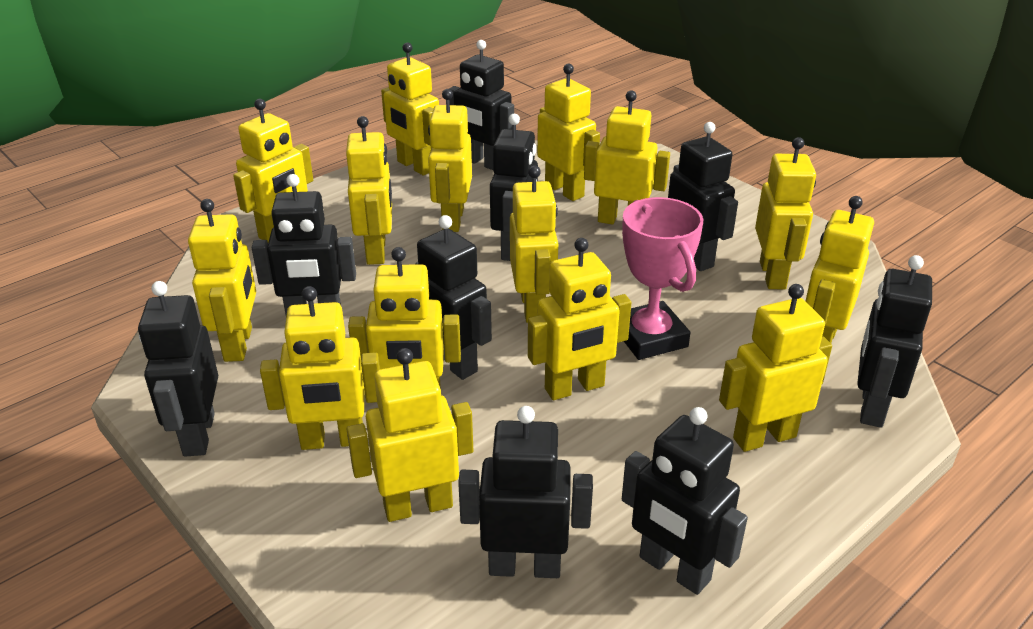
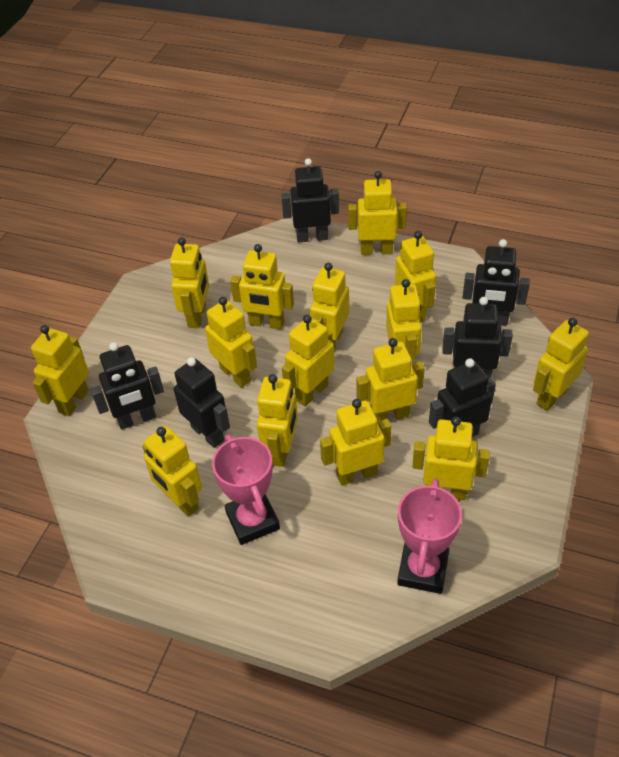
black robot: 9 -> 6
pink trophy: 1 -> 2

